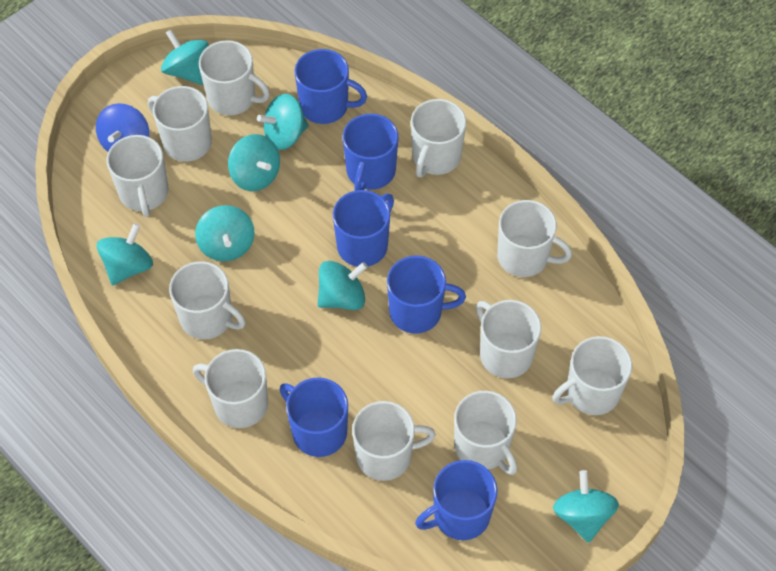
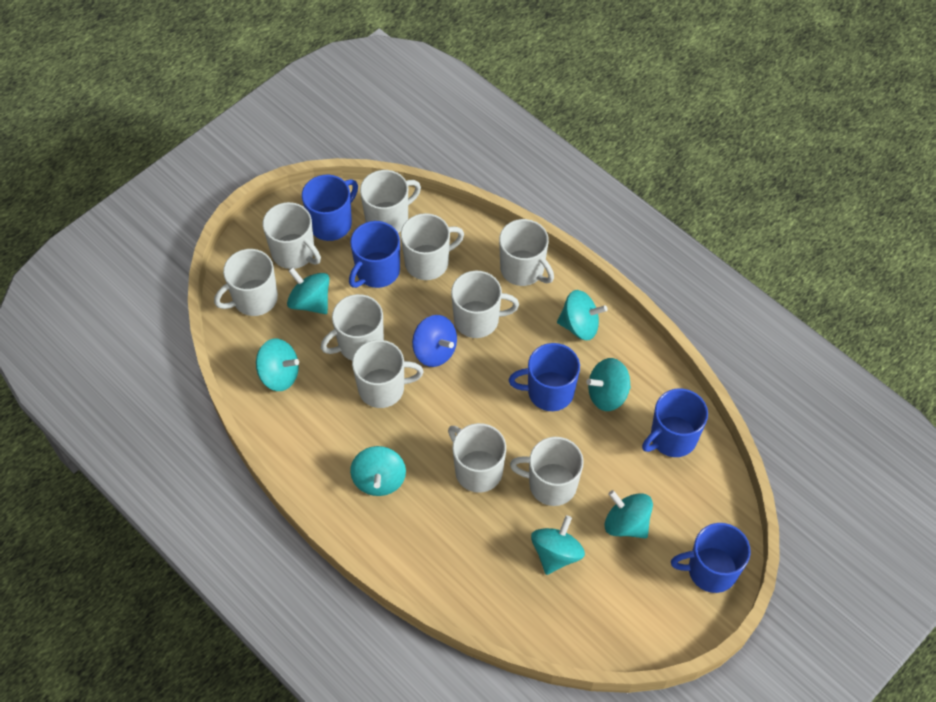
blue mug: 6 -> 5
white mug: 11 -> 10

